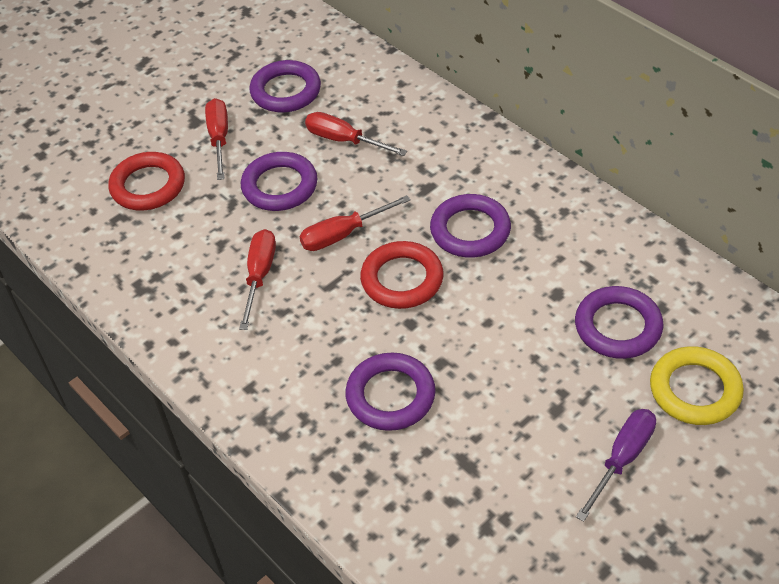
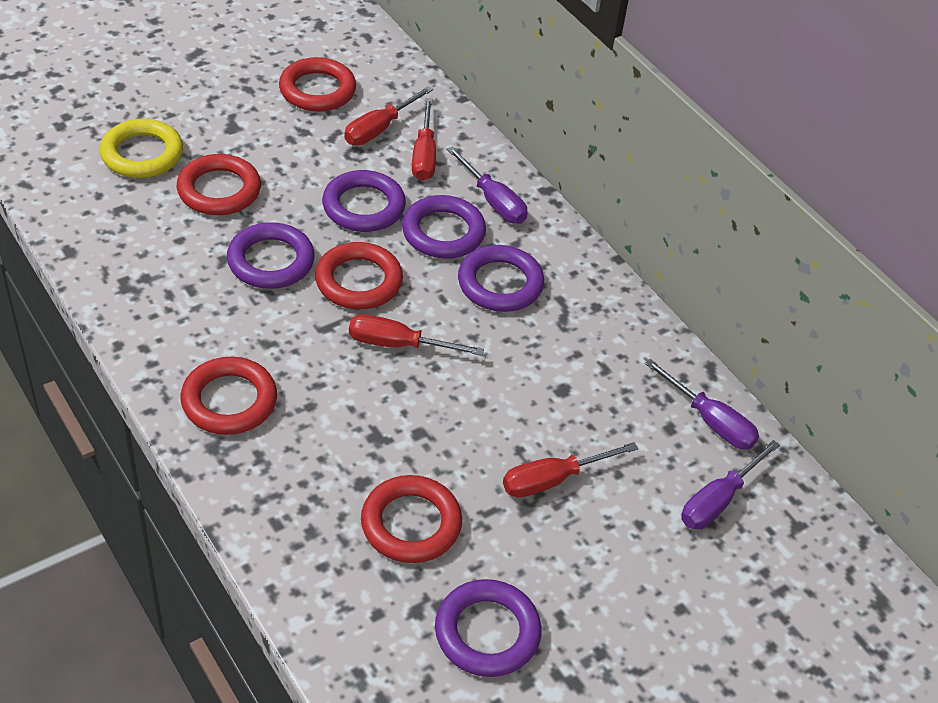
purple screwdriver: 1 -> 3
red ring: 2 -> 5

